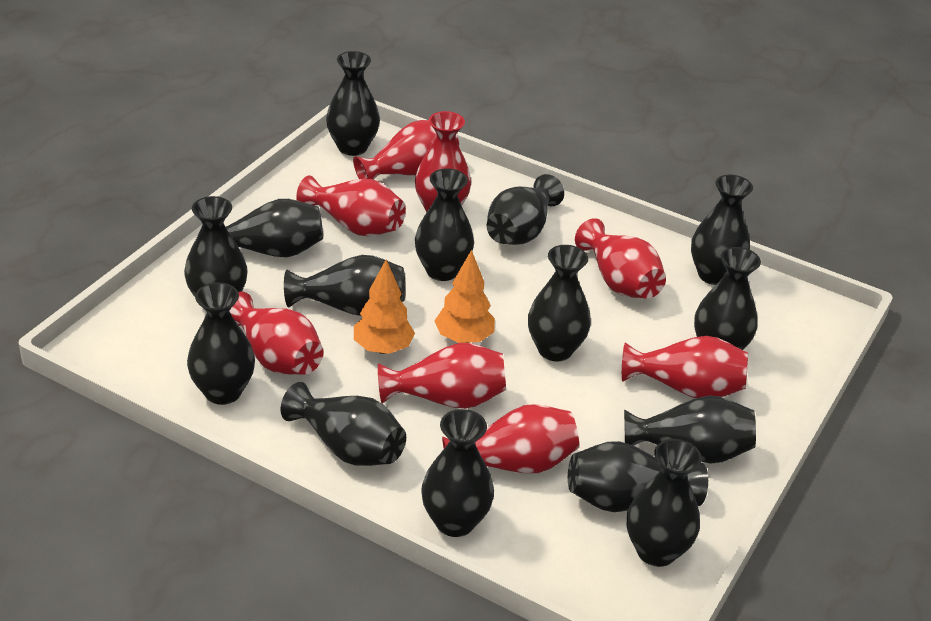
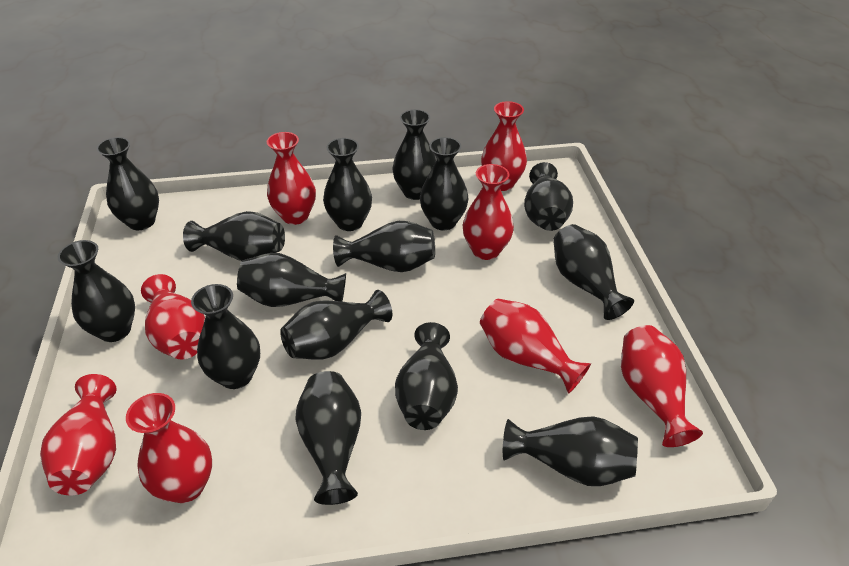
orange tree: 2 -> 0

